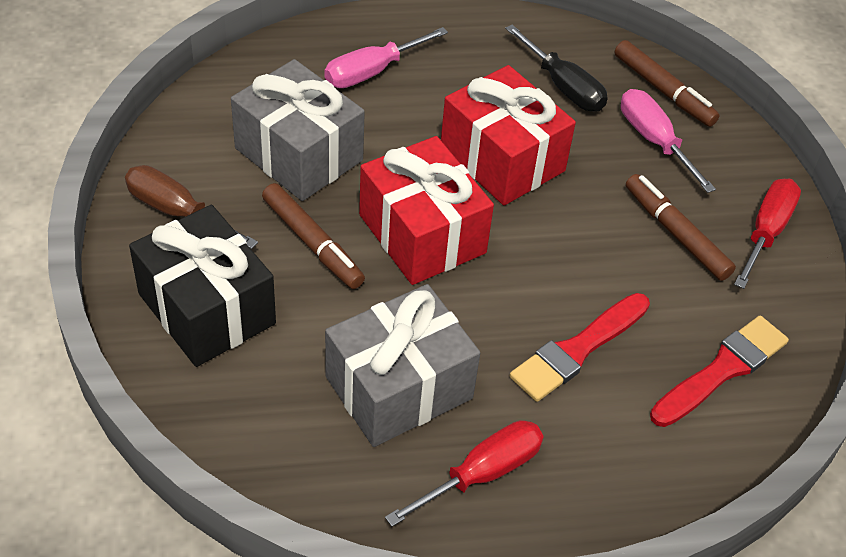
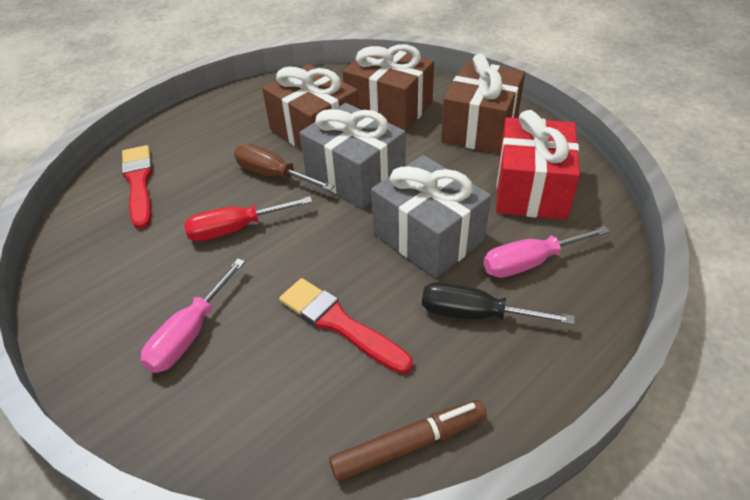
black gift: 1 -> 0
brown gift: 0 -> 3
brown marker: 3 -> 1
red gift: 2 -> 1
red screwdriver: 2 -> 1

